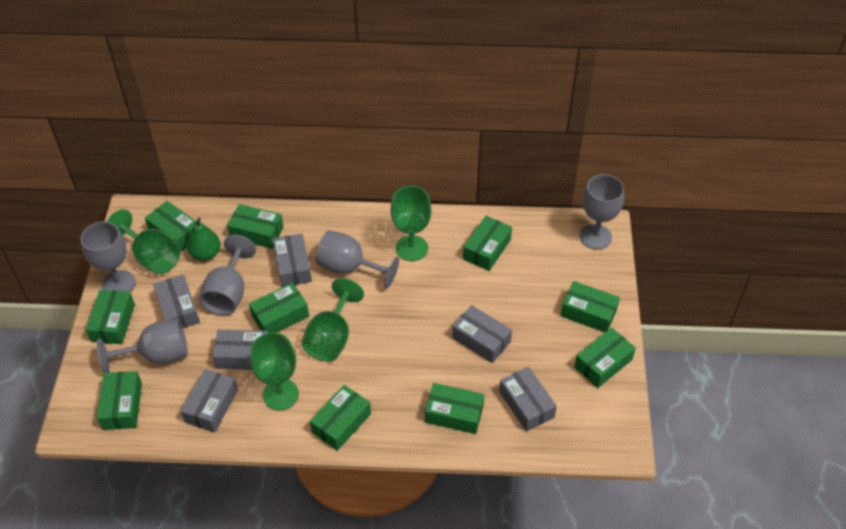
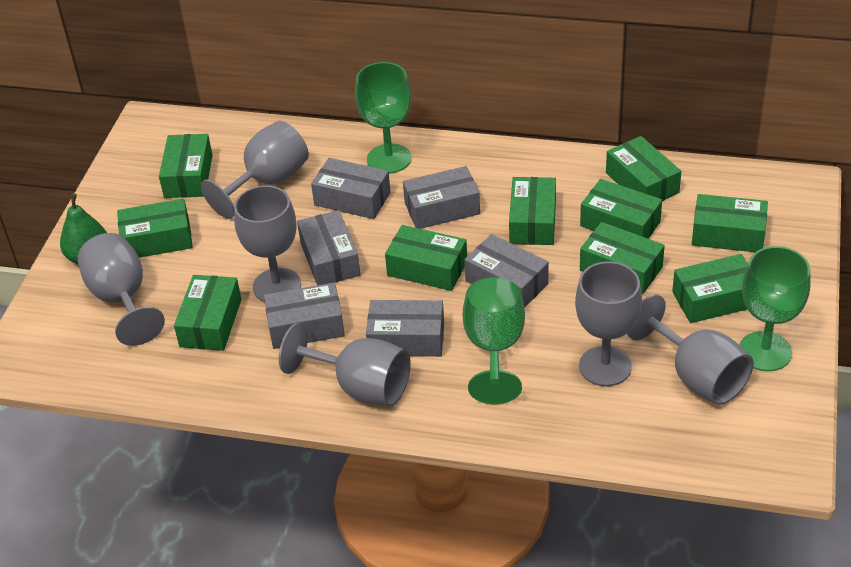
green goblet: 4 -> 3
grey goblet: 5 -> 6

